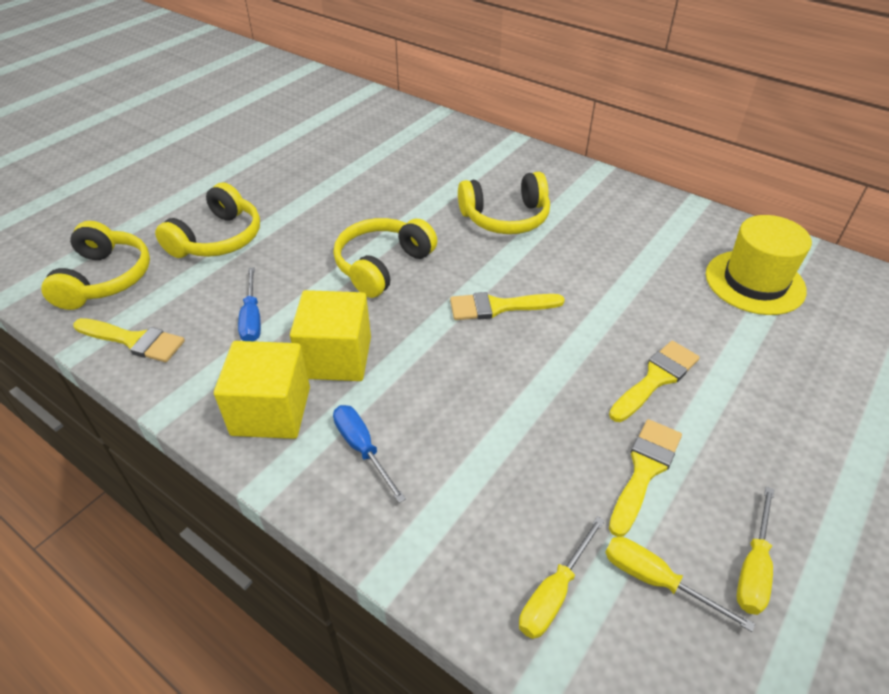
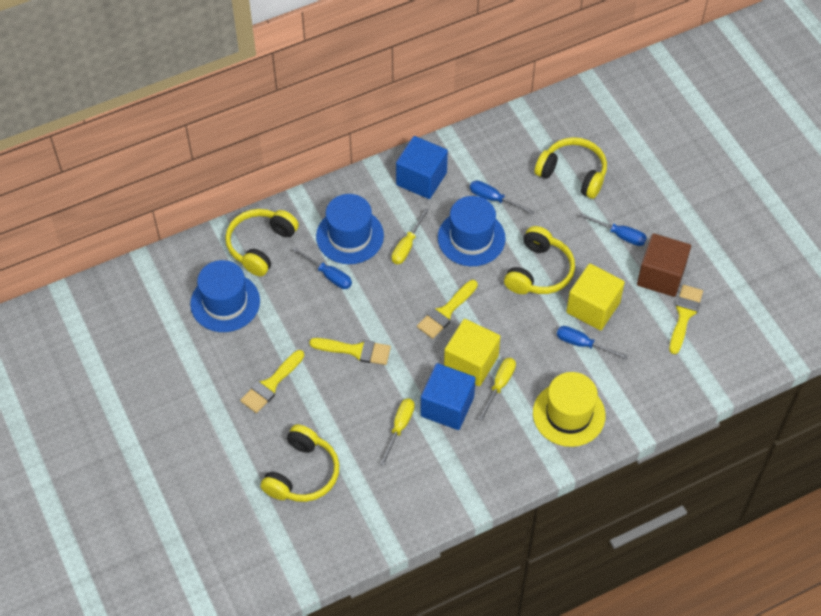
blue cube: 0 -> 2
blue hat: 0 -> 3
blue screwdriver: 2 -> 4
brown cube: 0 -> 1

